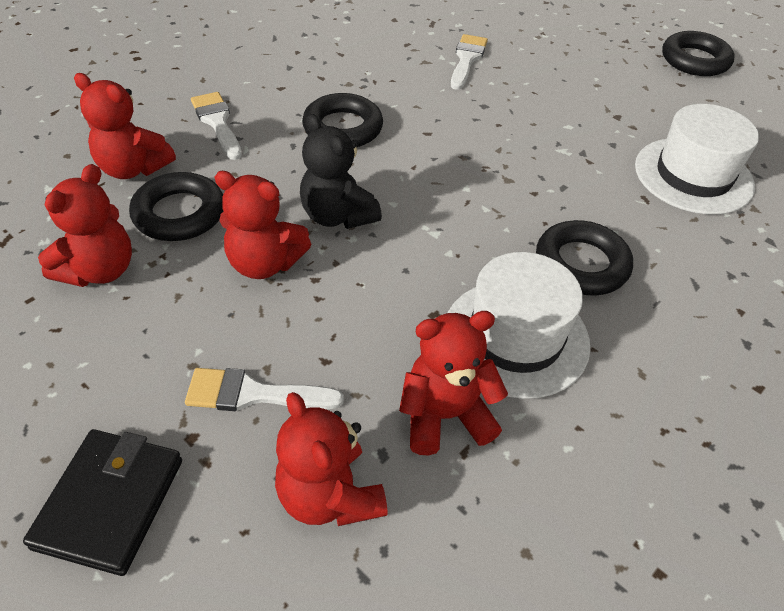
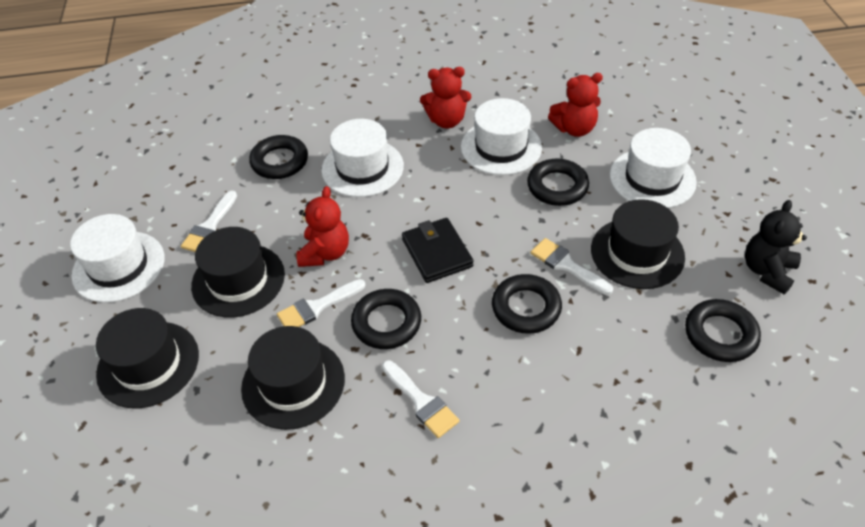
black hat: 0 -> 4
black ring: 4 -> 5
red teddy bear: 5 -> 3
white brush: 3 -> 4
white hat: 2 -> 4

